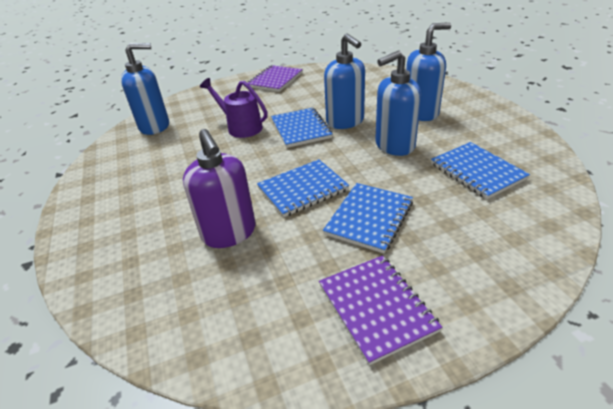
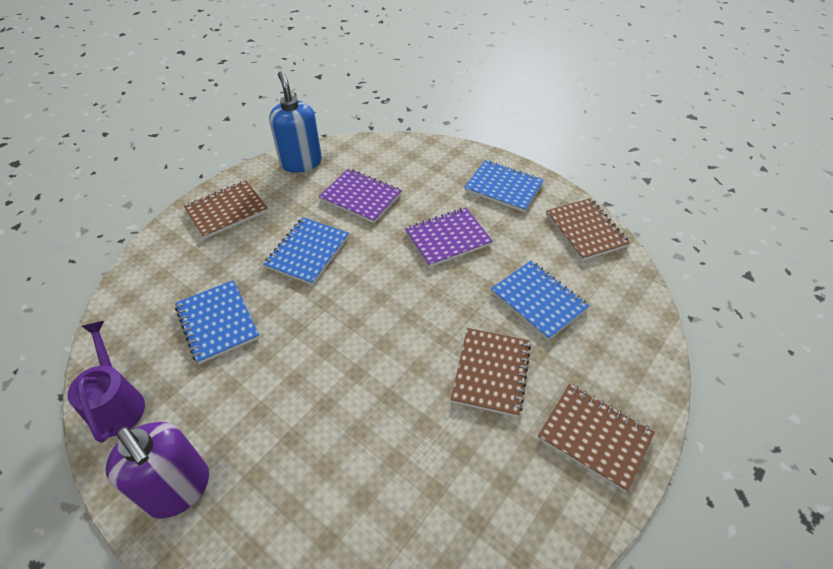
blue soap dispenser: 4 -> 1
brown notebook: 0 -> 4

